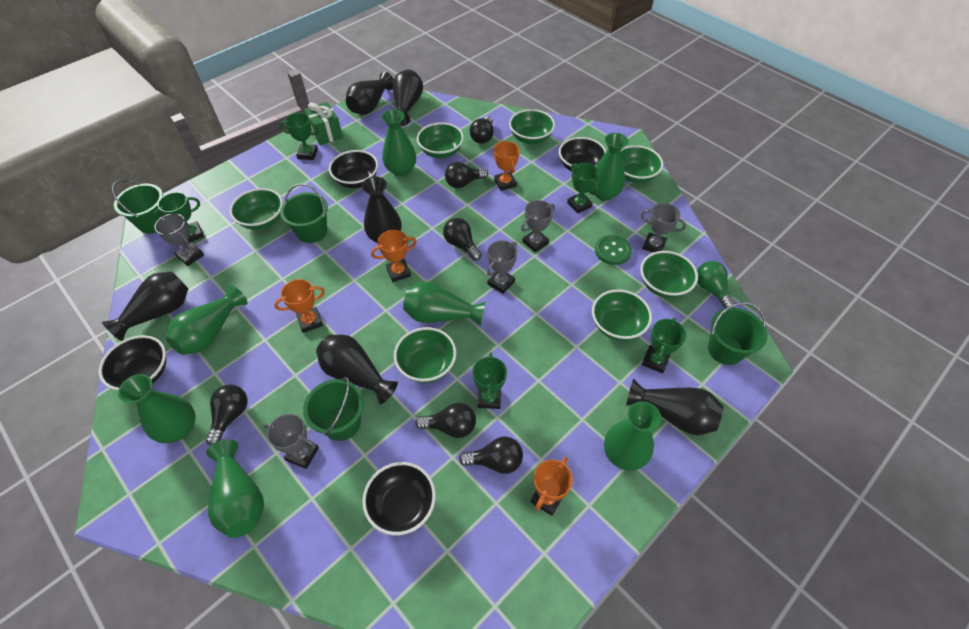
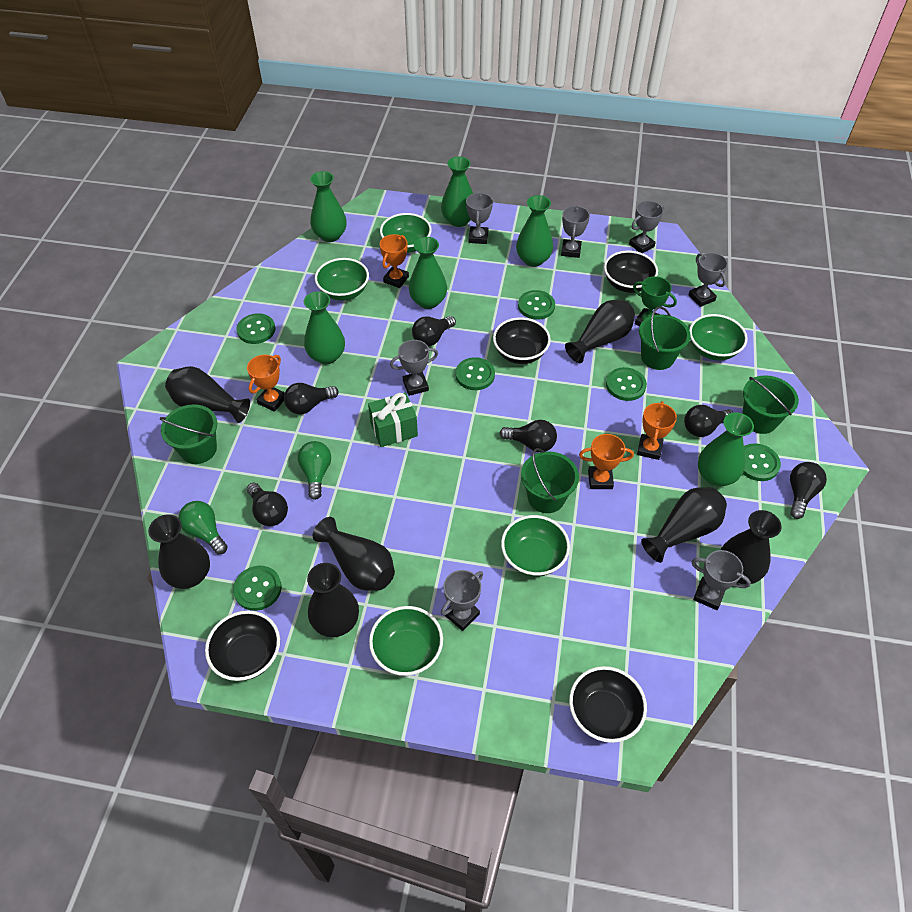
black vase: 6 -> 7
green bowl: 7 -> 5
green button: 1 -> 6
green light bulb: 1 -> 2
green trophy: 5 -> 1
green vase: 7 -> 6
grey trophy: 5 -> 7

